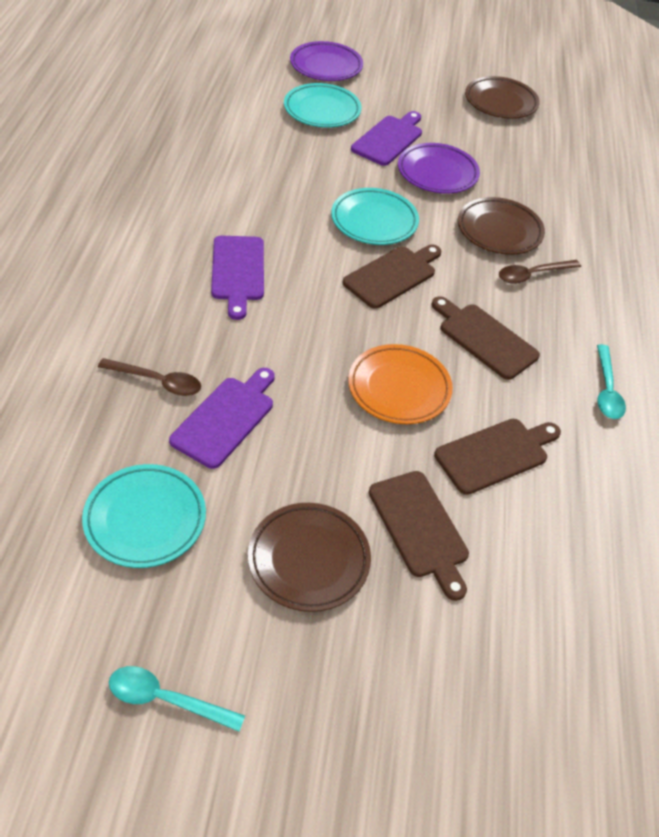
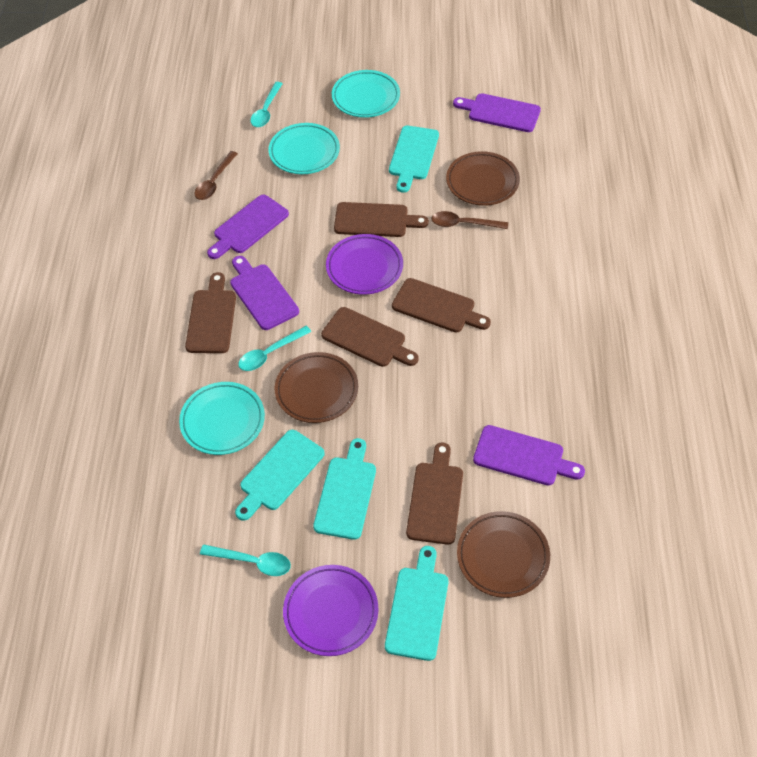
brown cutting board: 4 -> 5
orange plate: 1 -> 0
purple cutting board: 3 -> 4
turquoise cutting board: 0 -> 4
turquoise spoon: 2 -> 3

